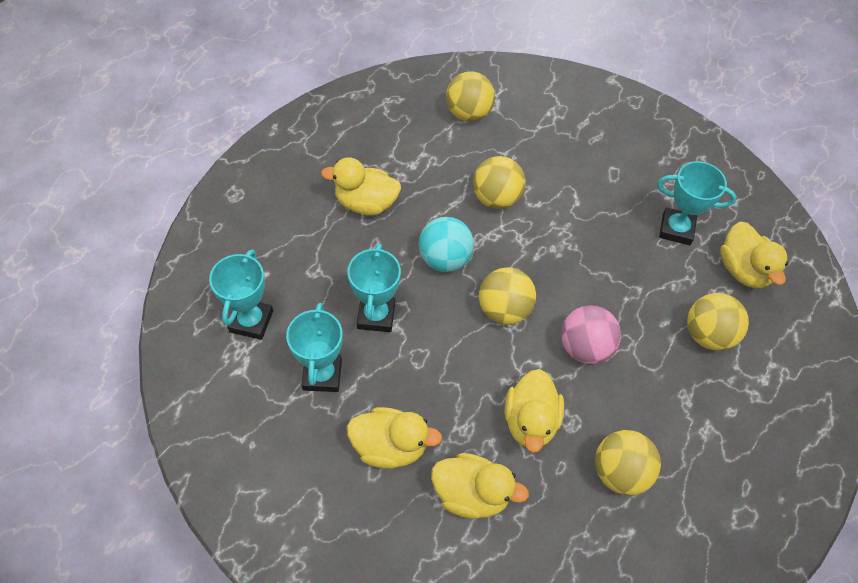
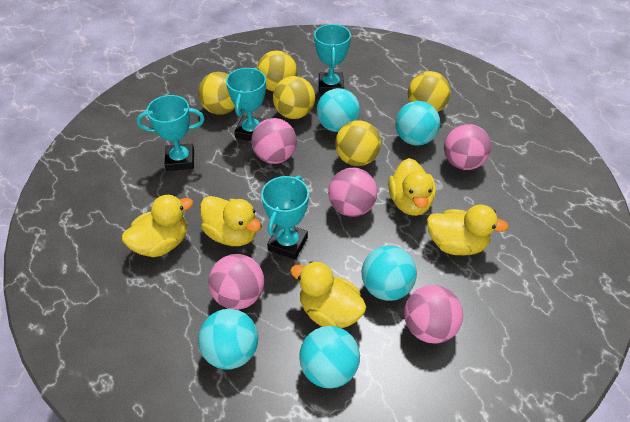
pink ball: 1 -> 5
turquoise ball: 1 -> 5

